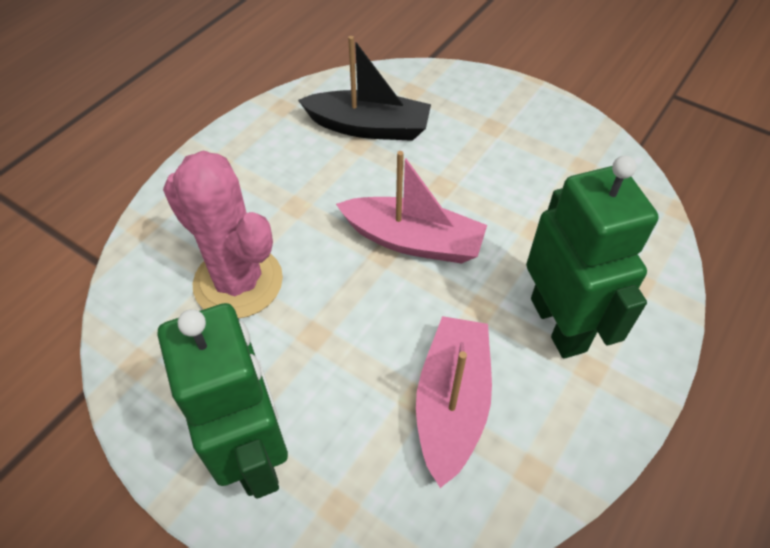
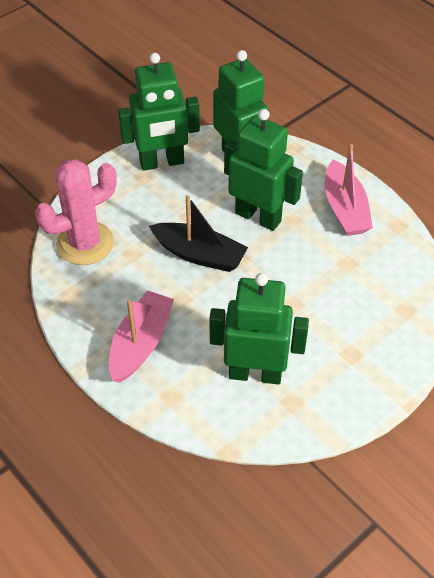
green robot: 2 -> 4

